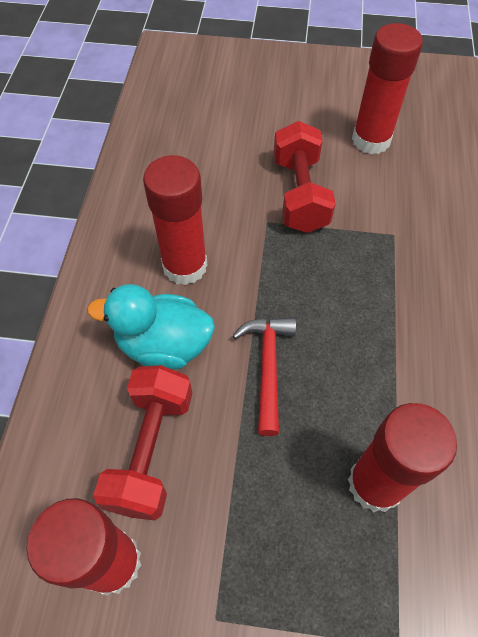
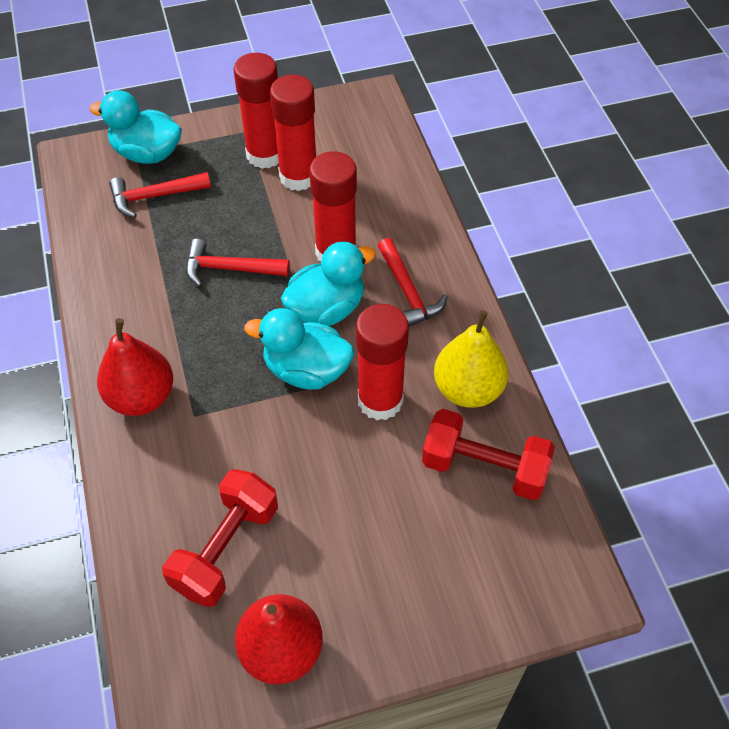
red hammer: 1 -> 3
red pear: 0 -> 2
turquoise duck: 1 -> 3
yellow pear: 0 -> 1

